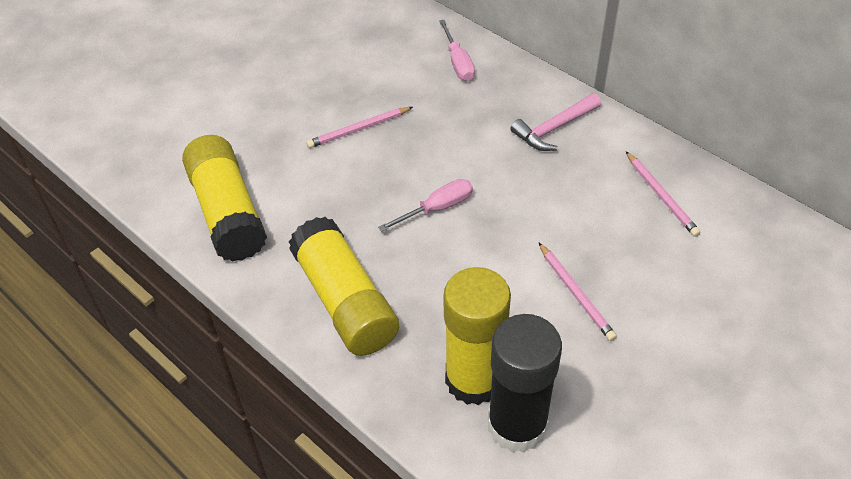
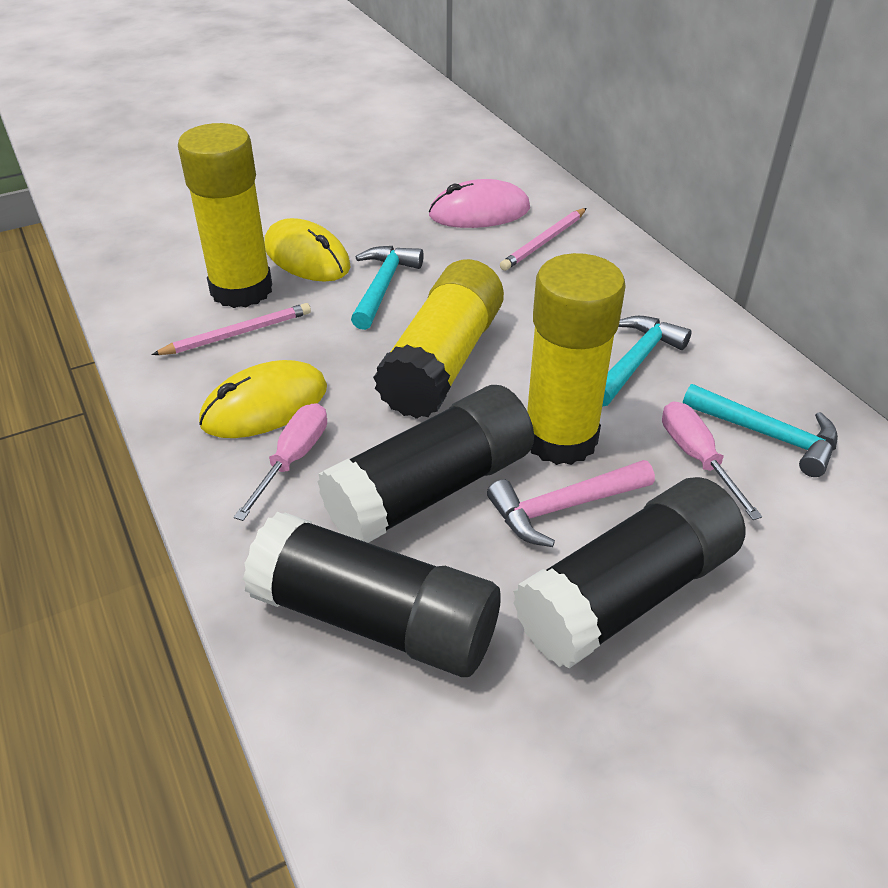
black glue stick: 1 -> 3
pink mouse: 0 -> 1
pink pencil: 3 -> 2
turquoise hammer: 0 -> 3
yellow mouse: 0 -> 2

